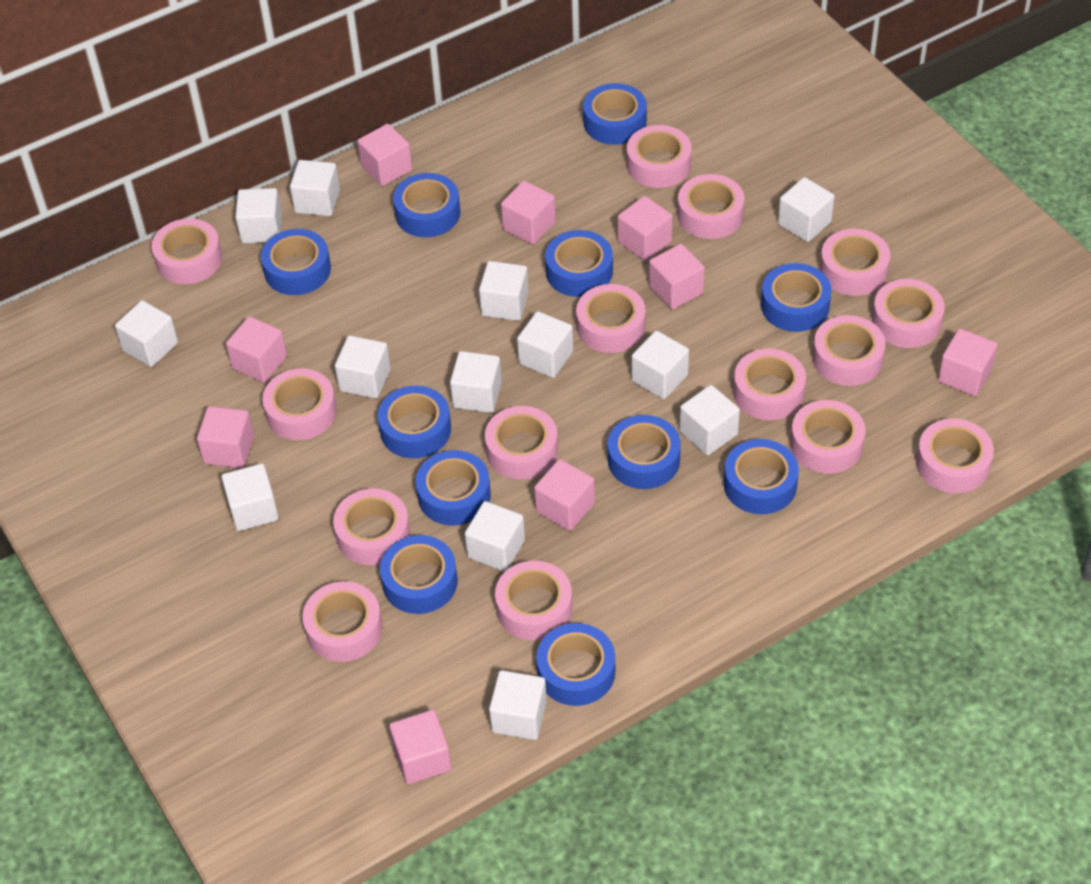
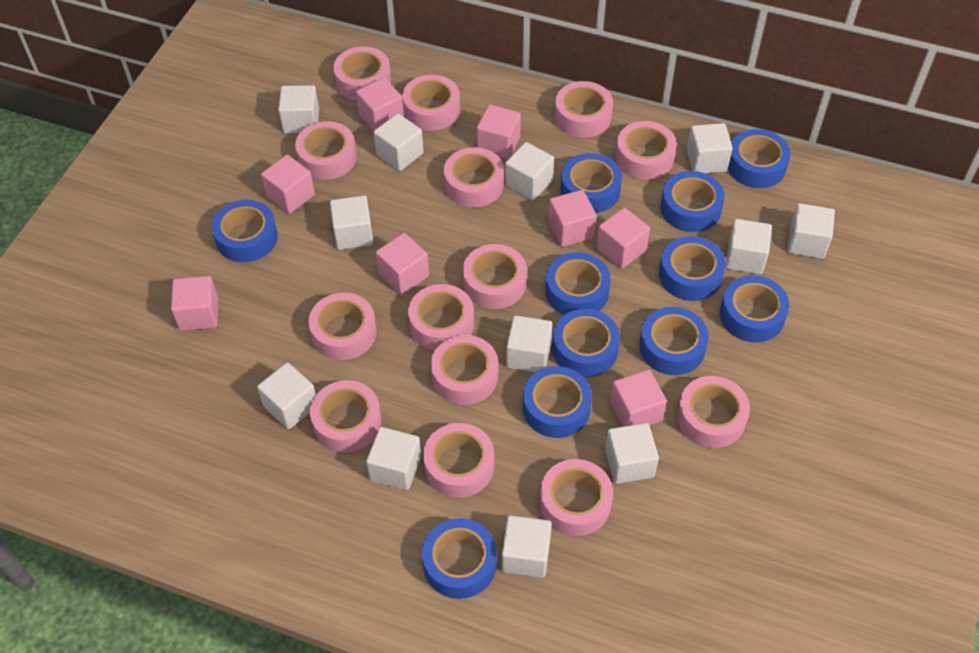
pink cube: 9 -> 8
pink tape: 15 -> 14
white cube: 13 -> 12

